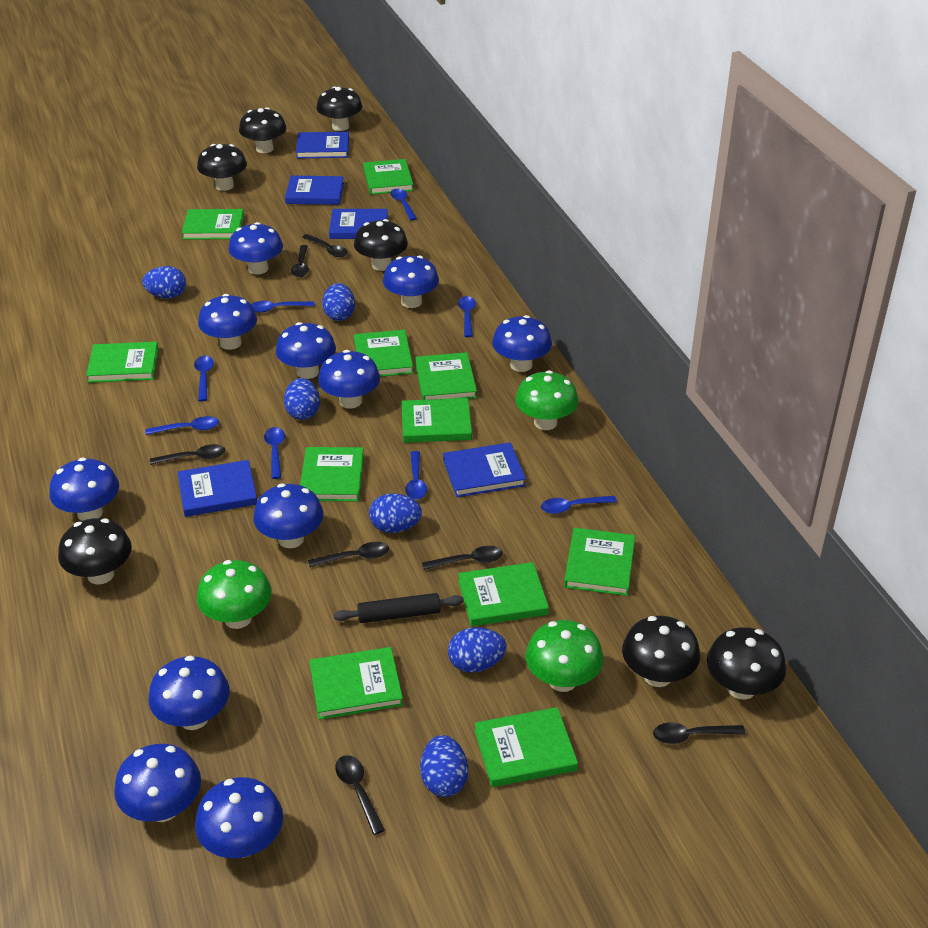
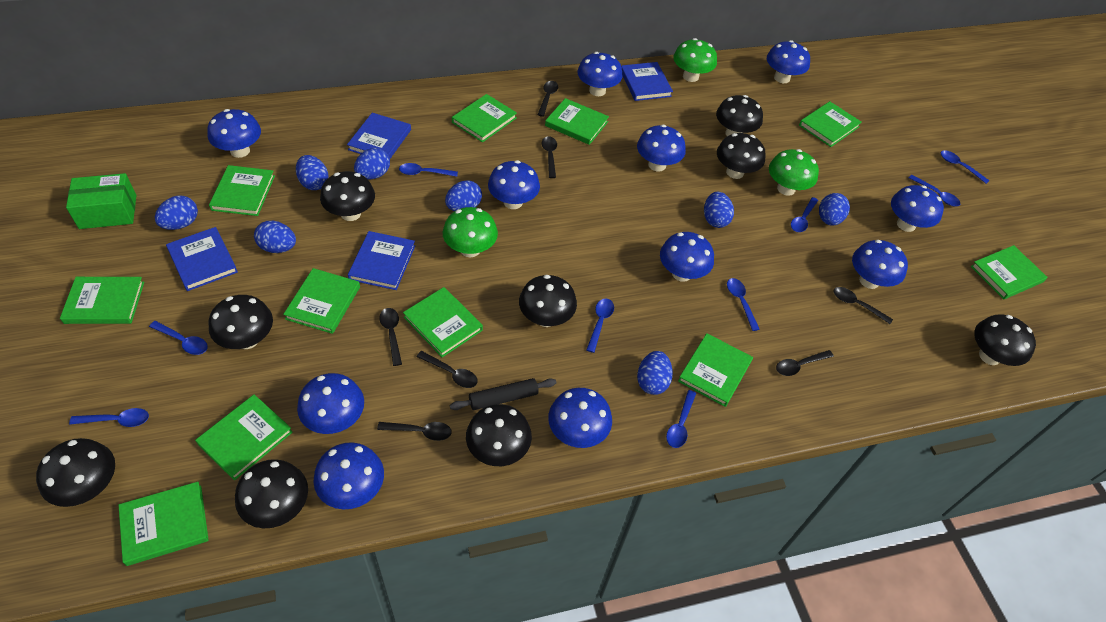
black mushroom: 7 -> 9
blue book: 5 -> 4
blue egg: 6 -> 8
blue spoon: 8 -> 9
green box: 0 -> 1

